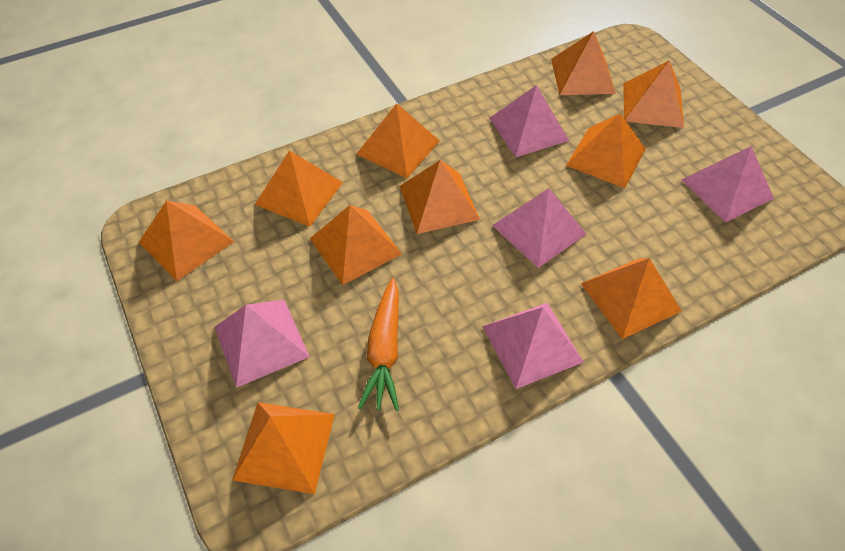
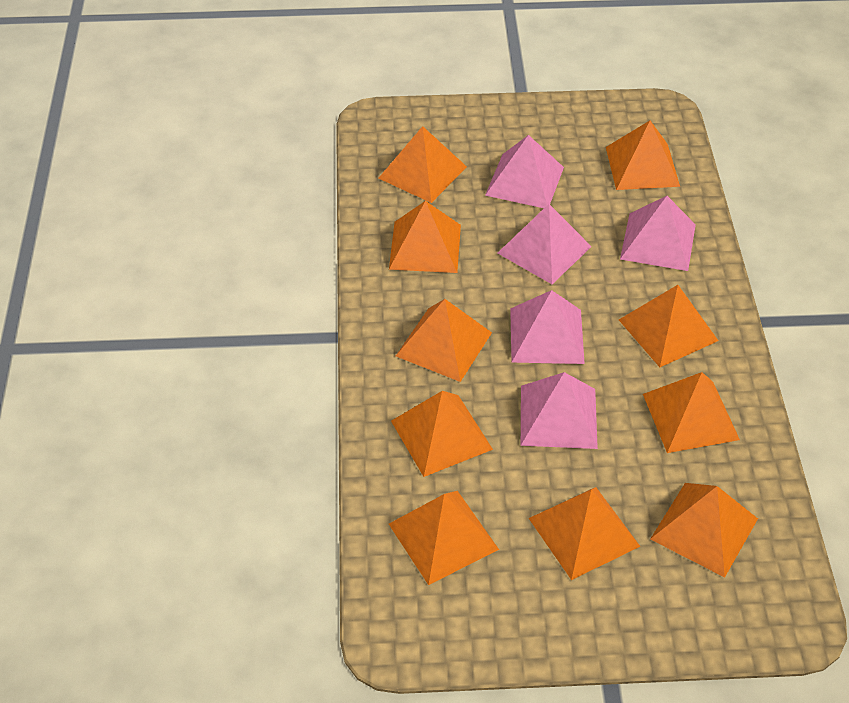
orange carrot: 1 -> 0

